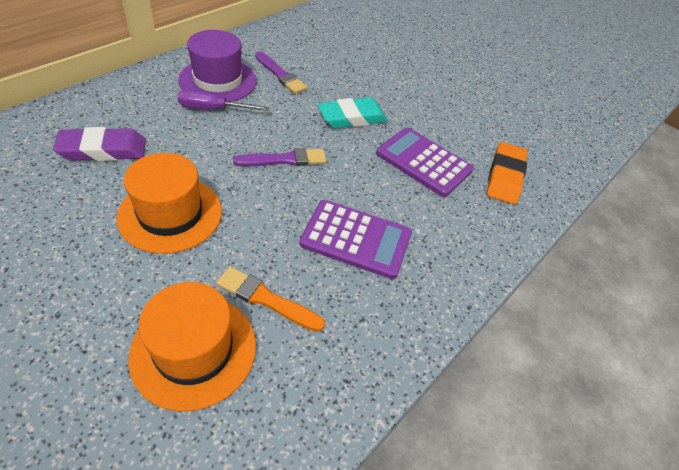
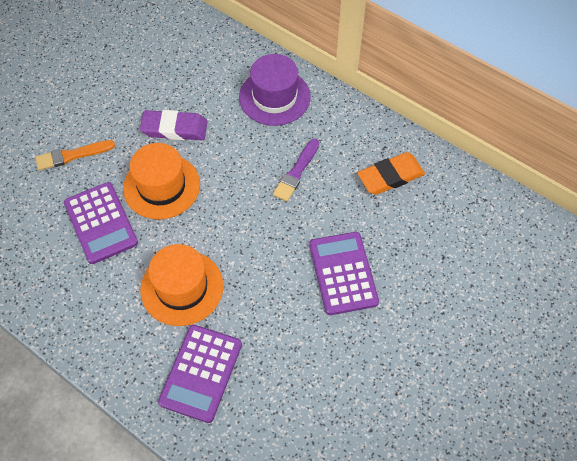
purple brush: 2 -> 1
purple calculator: 2 -> 3
purple screwdriver: 1 -> 0
turquoise eraser: 1 -> 0

